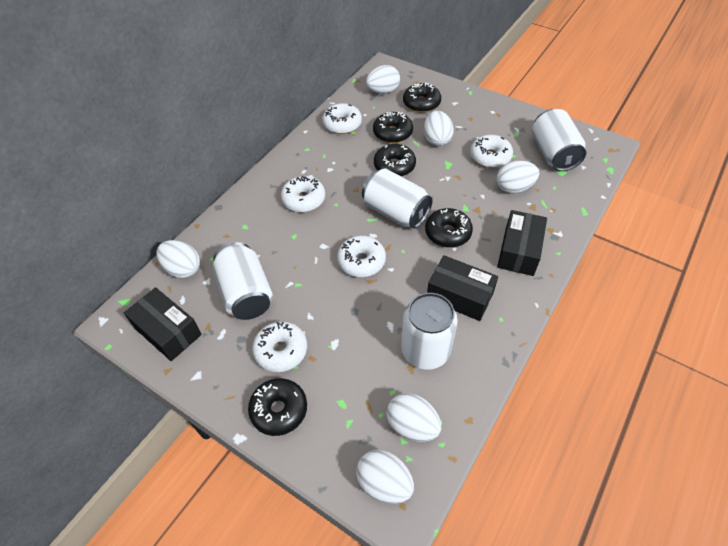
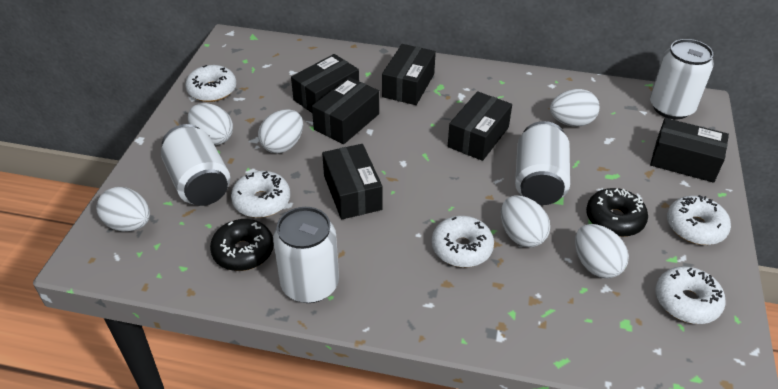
black box: 3 -> 6
black donut: 5 -> 2

